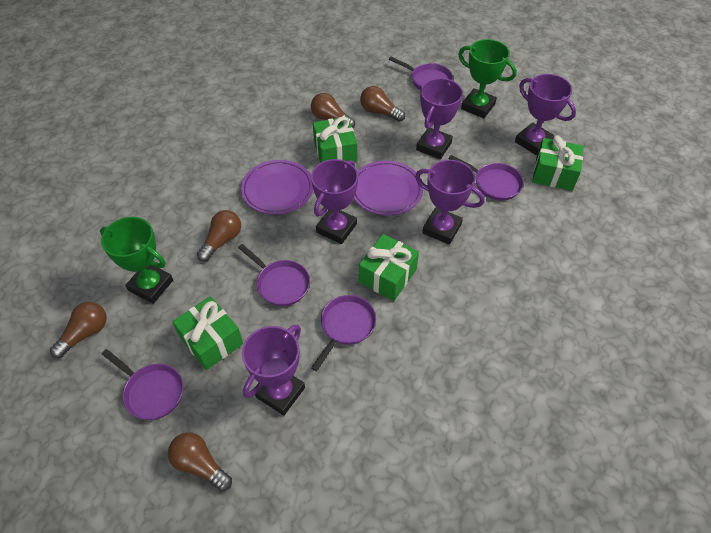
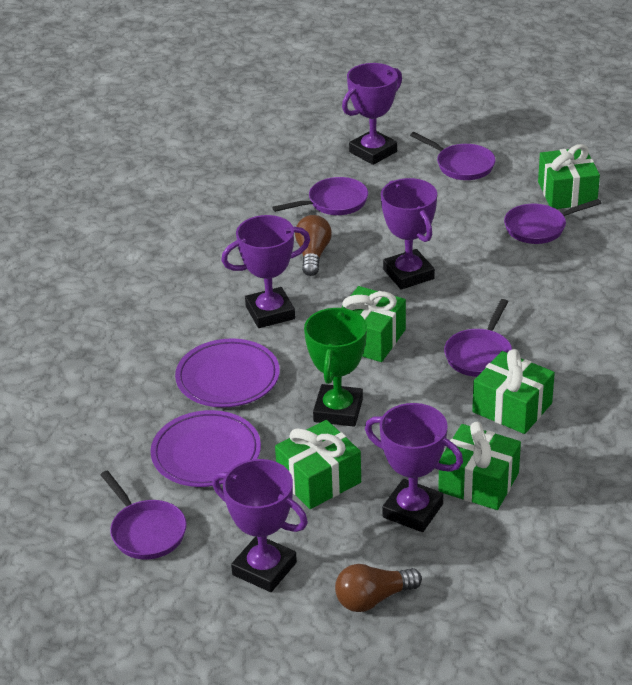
brown light bulb: 5 -> 2
green gift: 4 -> 5
green trophy: 2 -> 1

